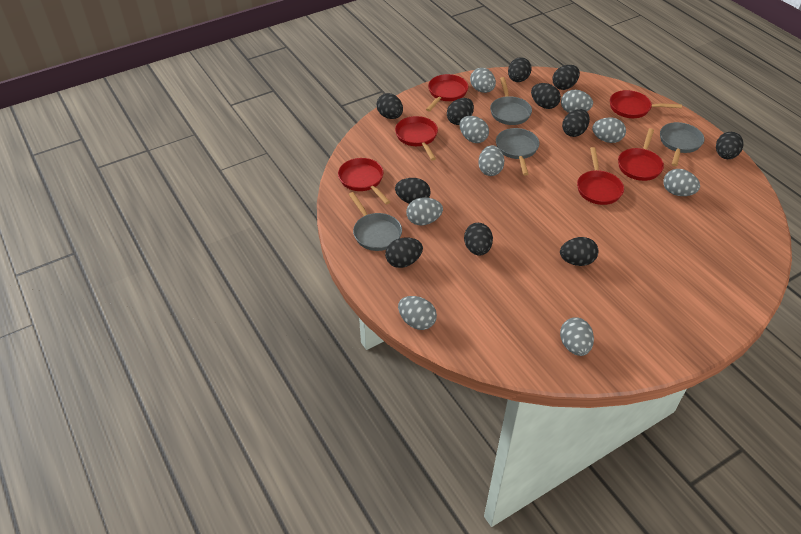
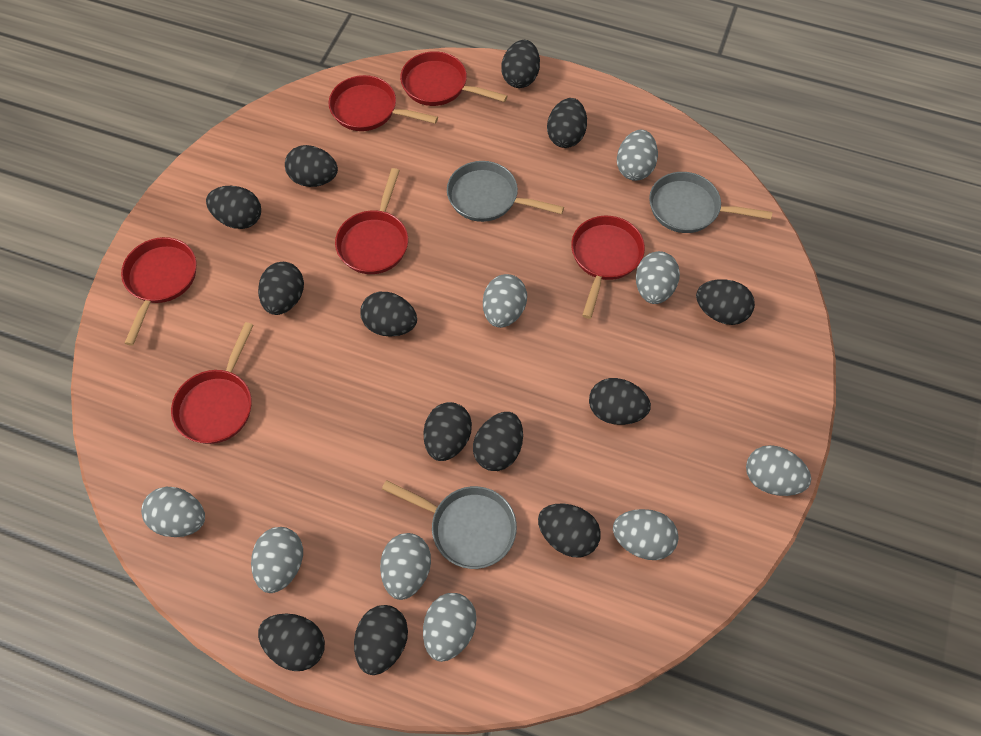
black egg: 11 -> 13
grey pan: 4 -> 3

